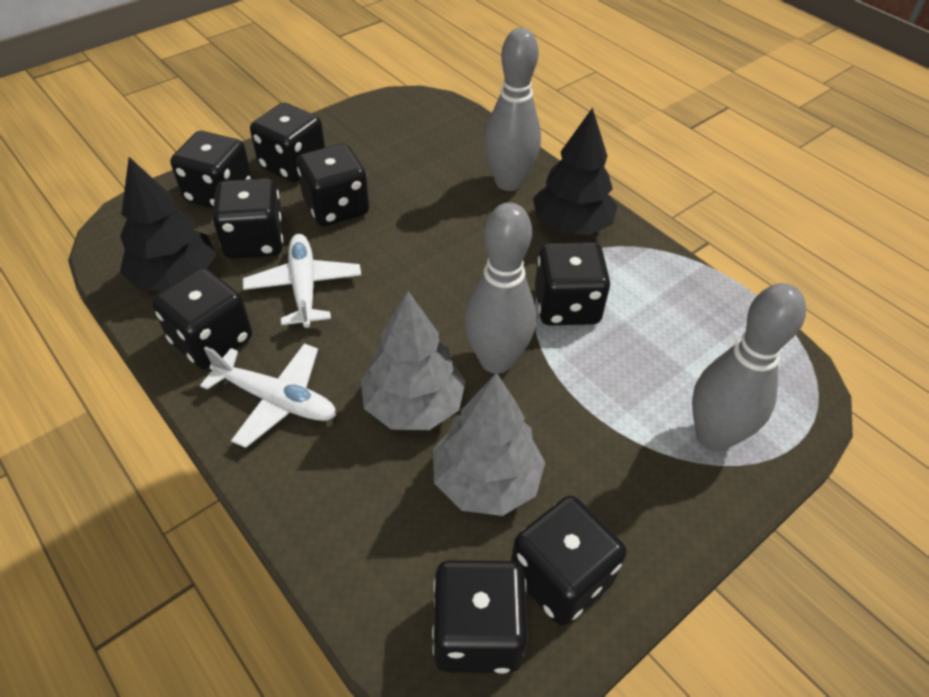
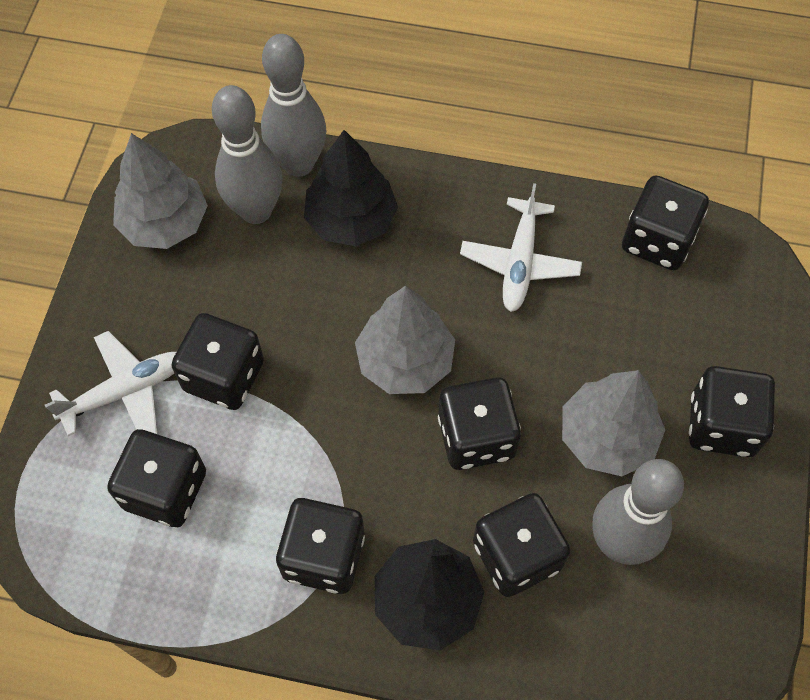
black dice: 8 -> 7
grey tree: 2 -> 3

